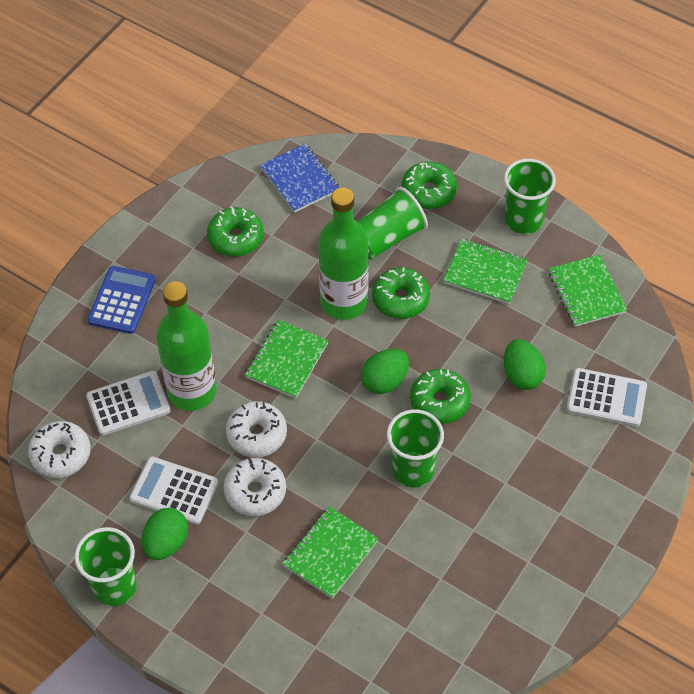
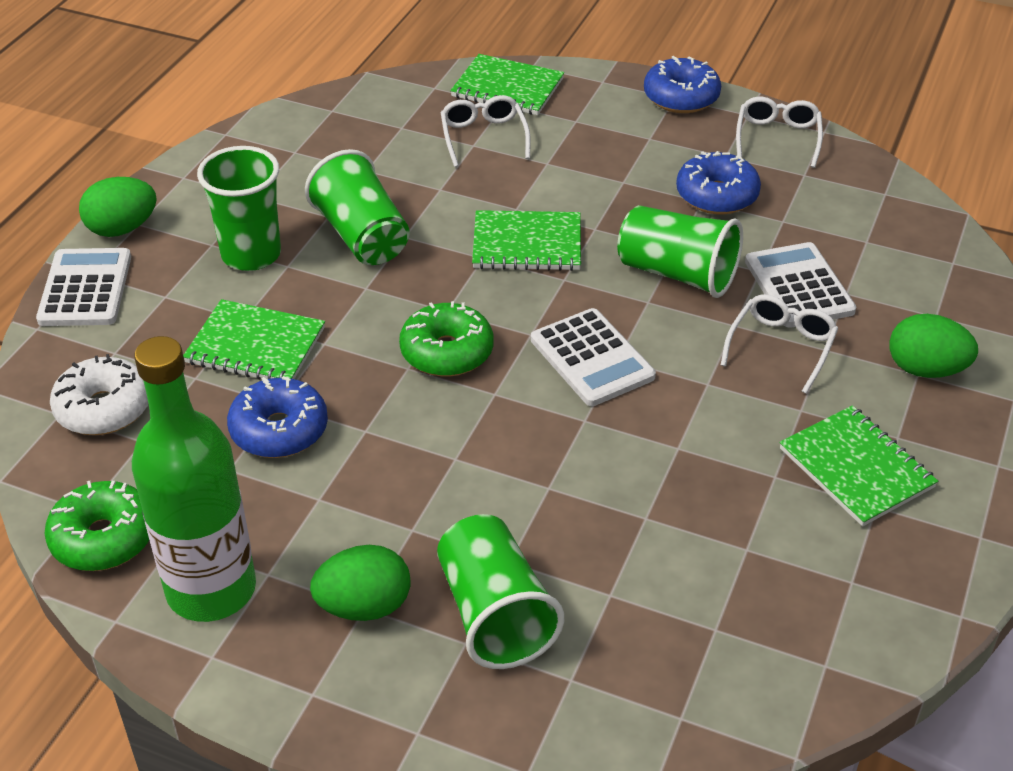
blue calculator: 1 -> 0
blue donut: 0 -> 3
blue notebook: 1 -> 0
green bottle: 2 -> 1
green donut: 4 -> 2
white donut: 3 -> 1
white glasses: 0 -> 3

